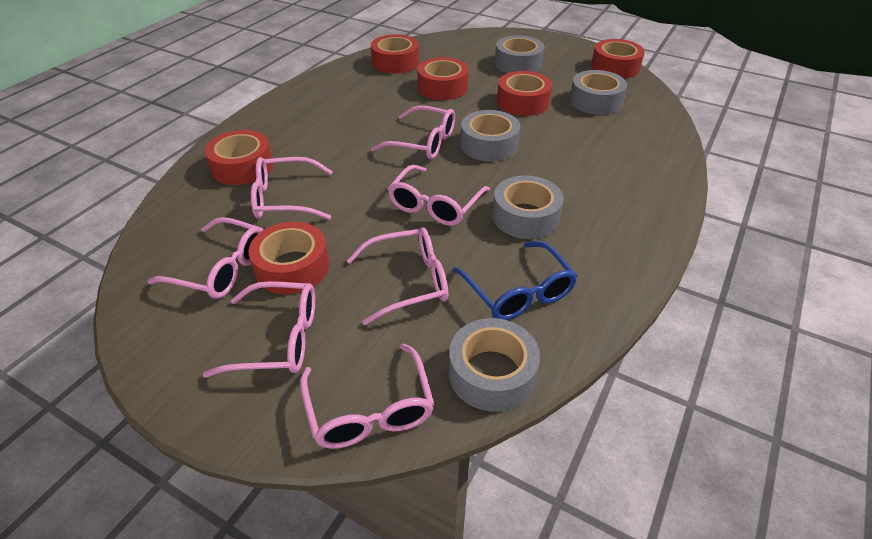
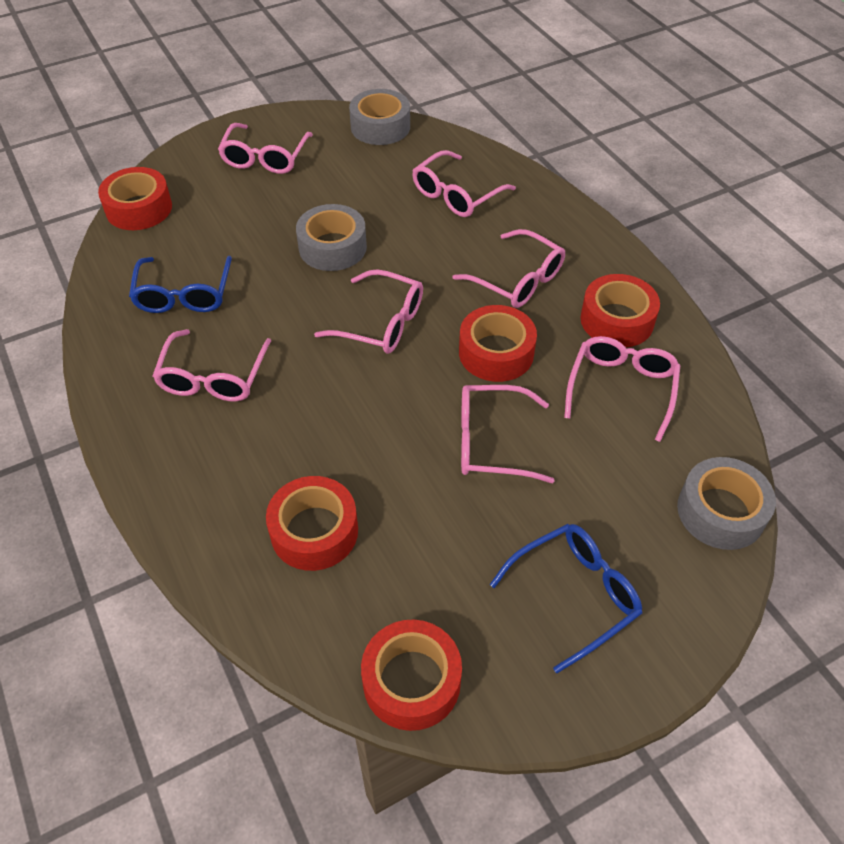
blue glasses: 1 -> 2
grey tape: 5 -> 3
red tape: 6 -> 5

